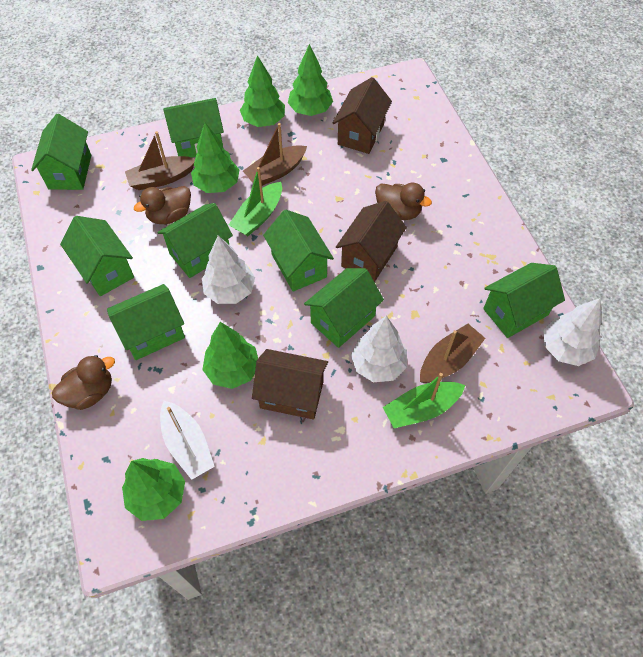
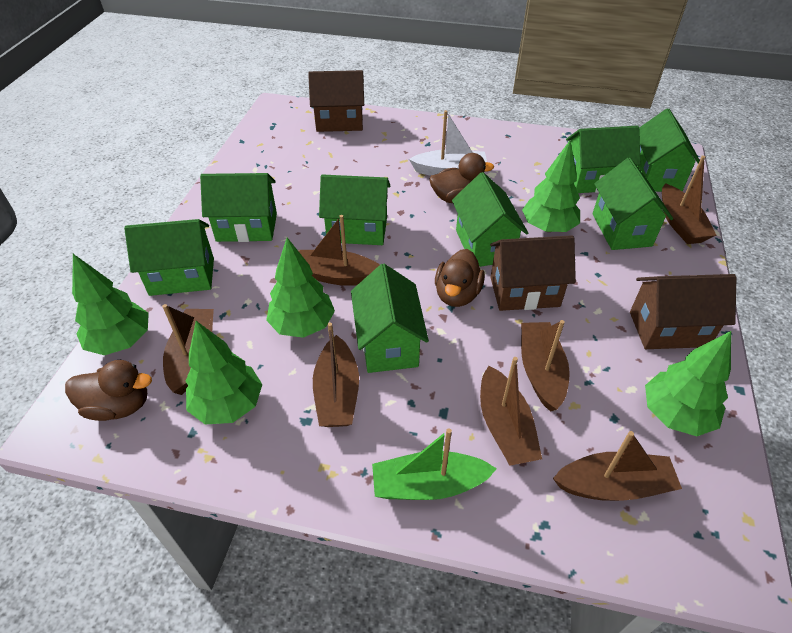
brown boat: 3 -> 7
green boat: 2 -> 1
white tree: 3 -> 0

